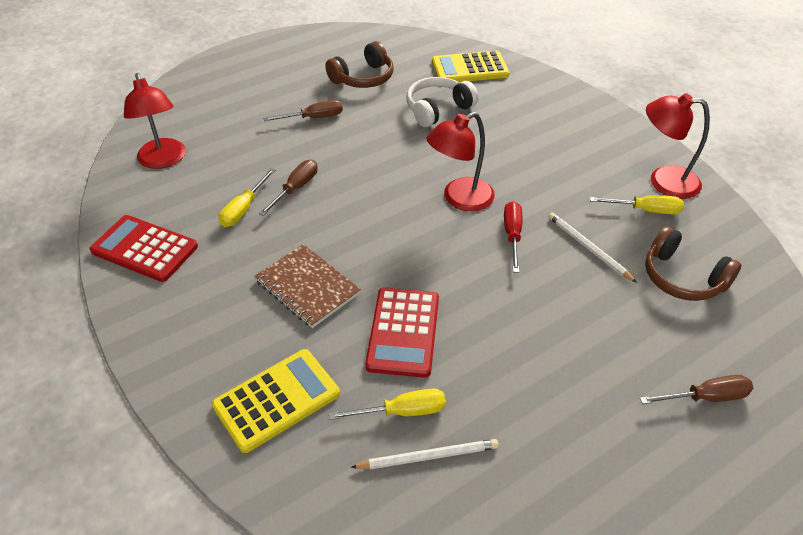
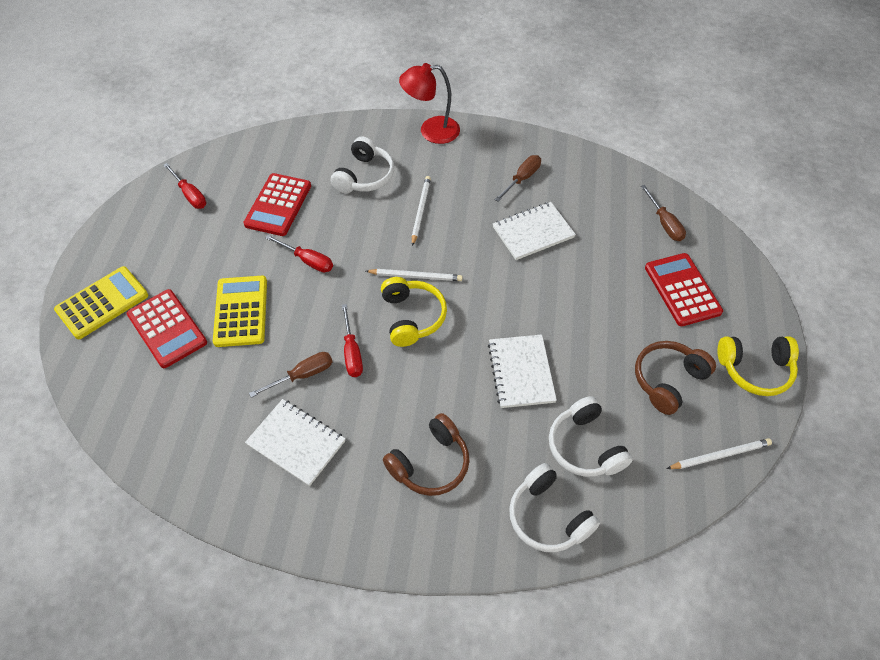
brown notebook: 1 -> 0
red calculator: 2 -> 3
red lamp: 3 -> 1
red screwdriver: 1 -> 3
white headphones: 1 -> 3
white notebook: 0 -> 3
white pencil: 2 -> 3
yellow headphones: 0 -> 2
yellow screwdriver: 3 -> 0

